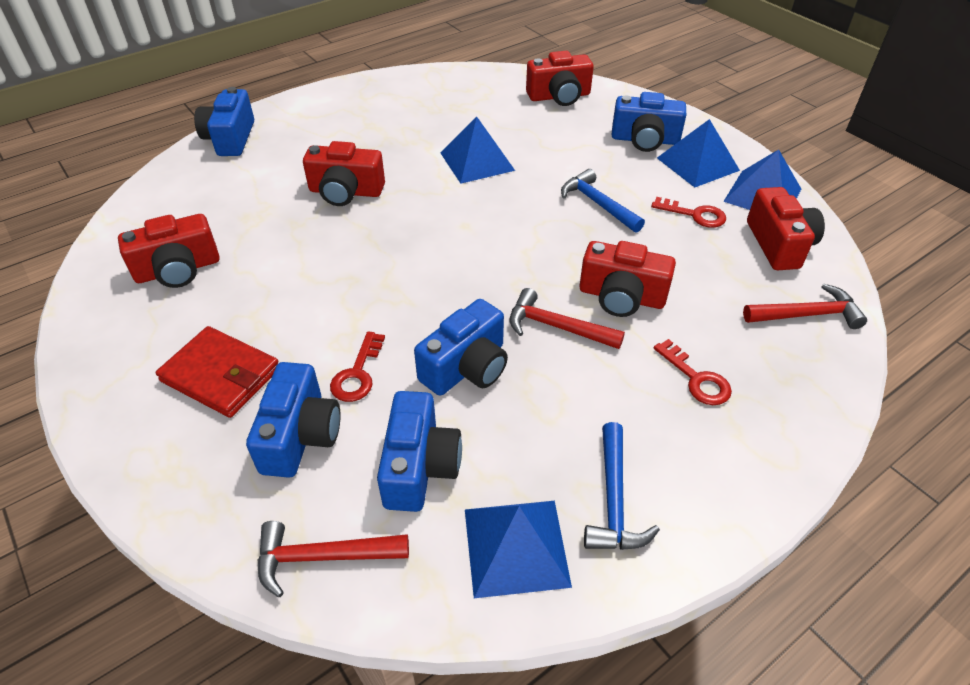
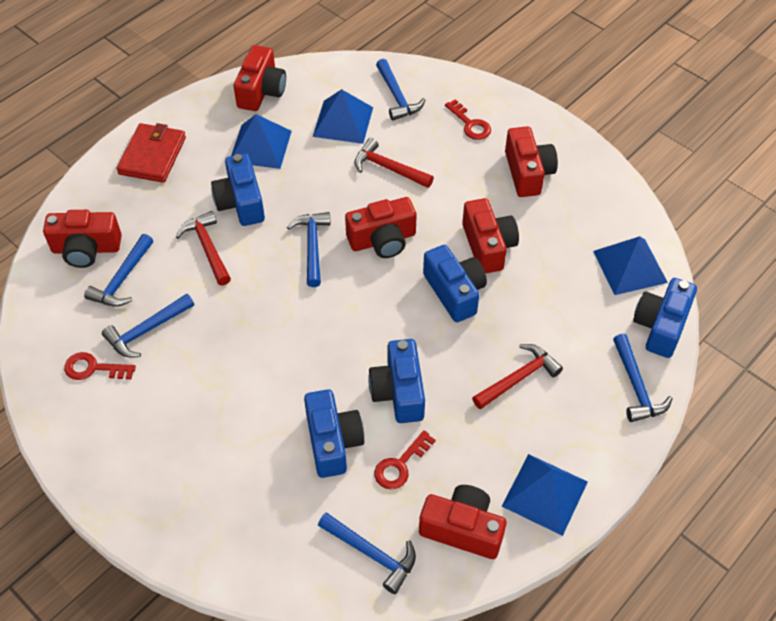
blue hammer: 2 -> 6
red camera: 5 -> 6

